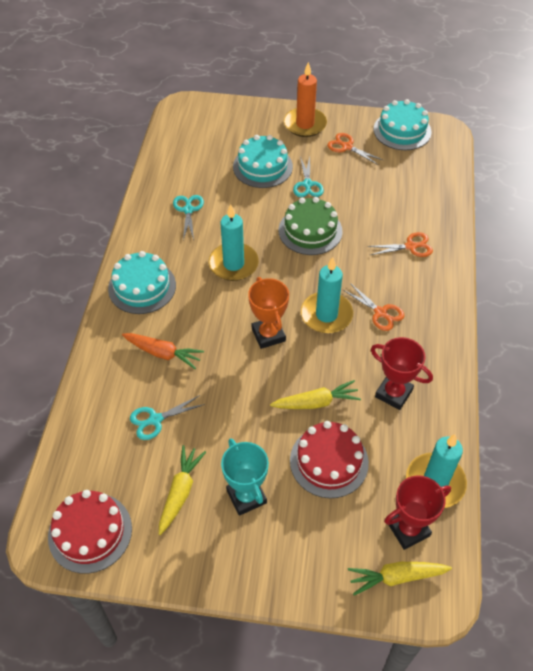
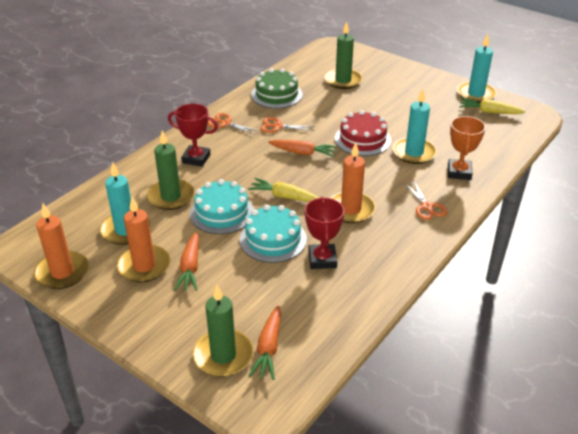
green candle: 0 -> 3
orange candle: 1 -> 3
orange carrot: 1 -> 3
red cake: 2 -> 1
turquoise cake: 3 -> 2
turquoise scissors: 3 -> 0
turquoise trophy: 1 -> 0
yellow carrot: 3 -> 2

